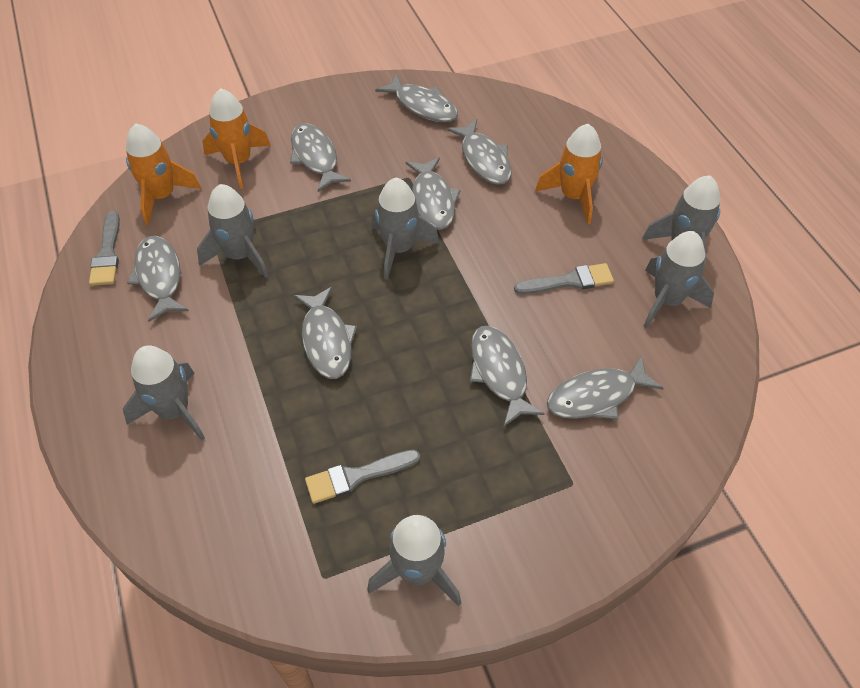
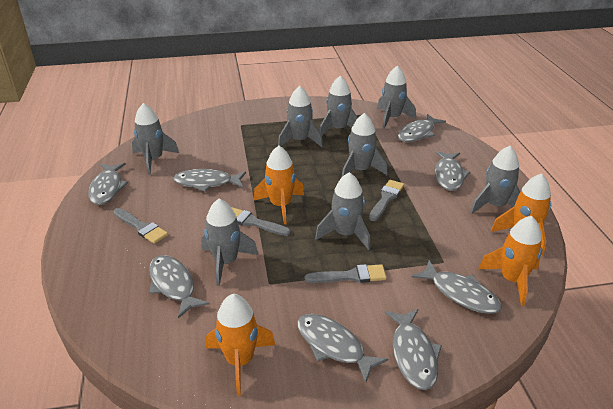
grey brush: 3 -> 4
grey rocket: 6 -> 8
orange rocket: 3 -> 4

